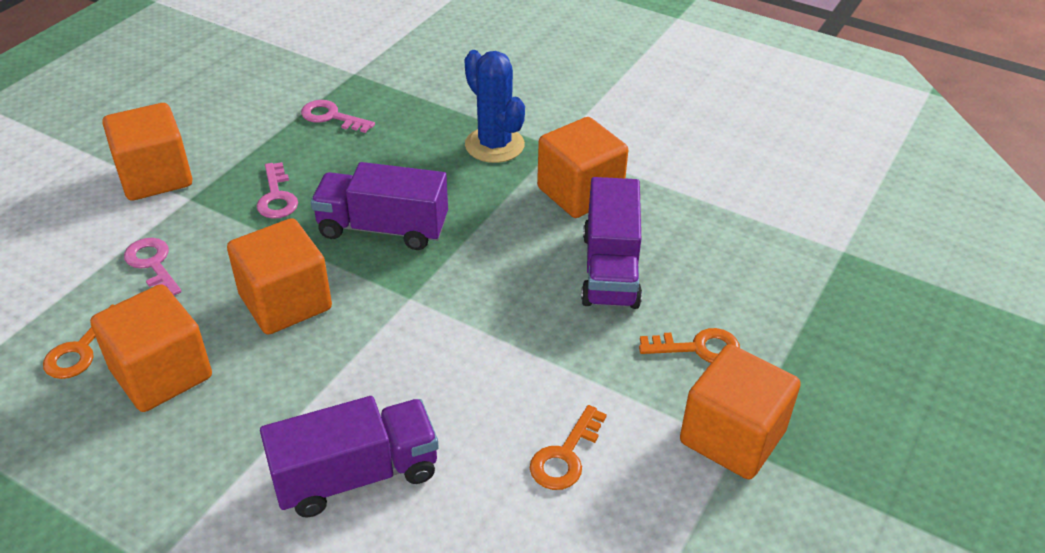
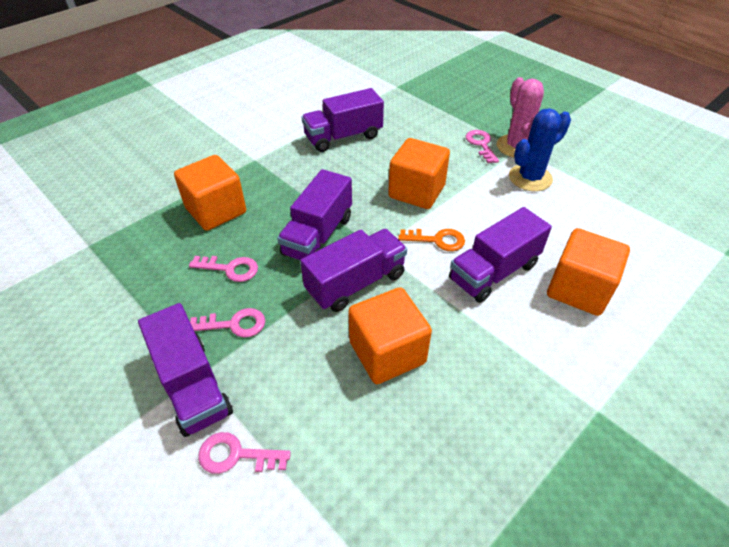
orange cube: 5 -> 4
orange key: 3 -> 1
pink cactus: 0 -> 1
pink key: 3 -> 4
purple truck: 3 -> 5

